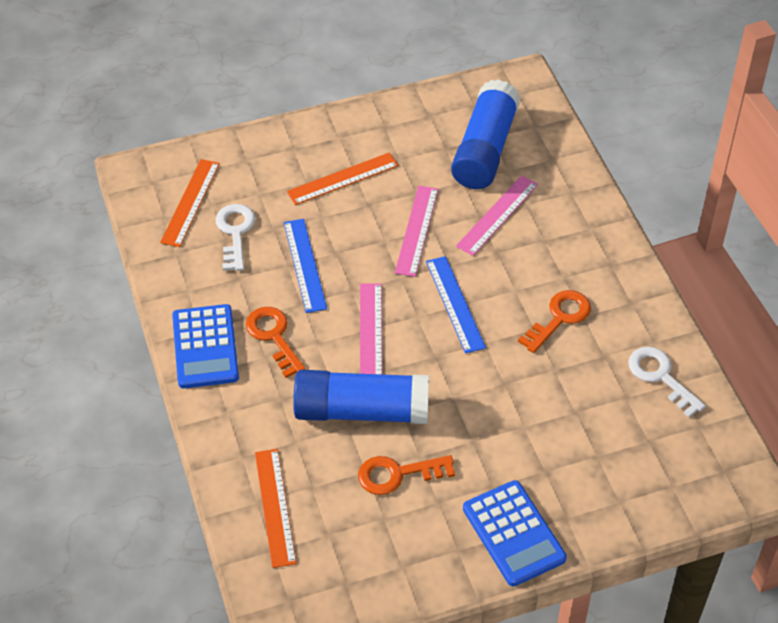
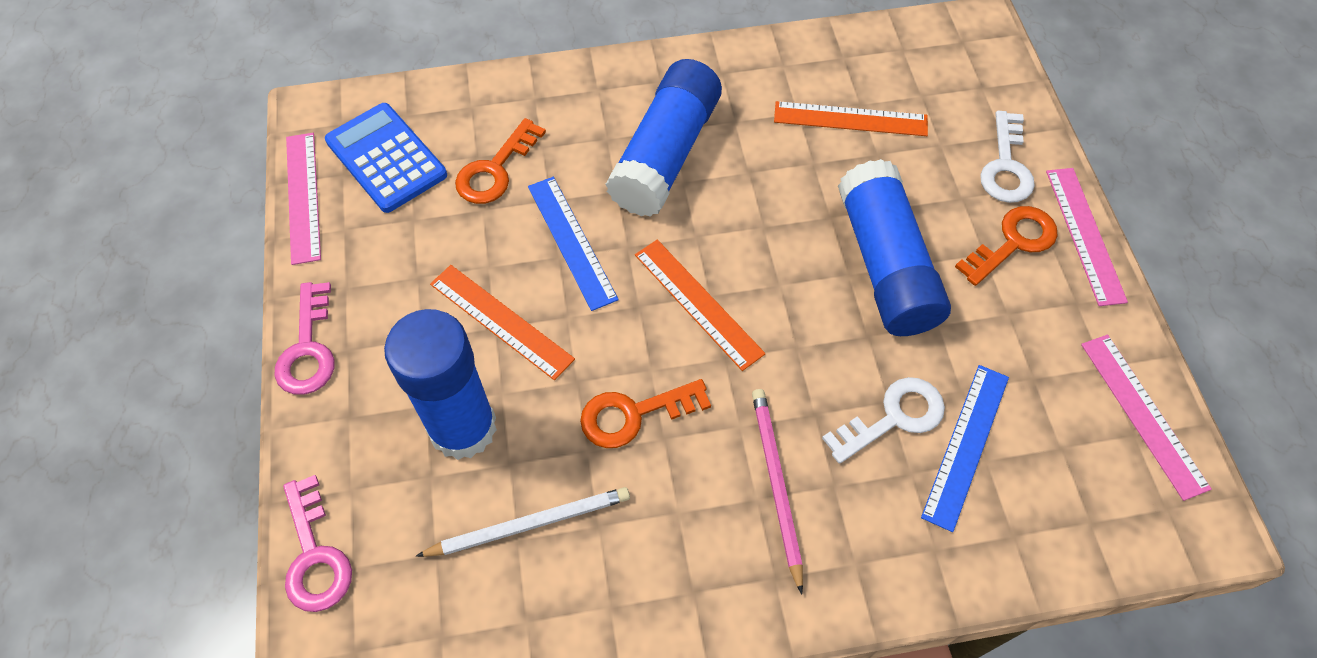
blue calculator: 2 -> 1
blue glue stick: 2 -> 3
pink key: 0 -> 2
pink pencil: 0 -> 1
white pencil: 0 -> 1

